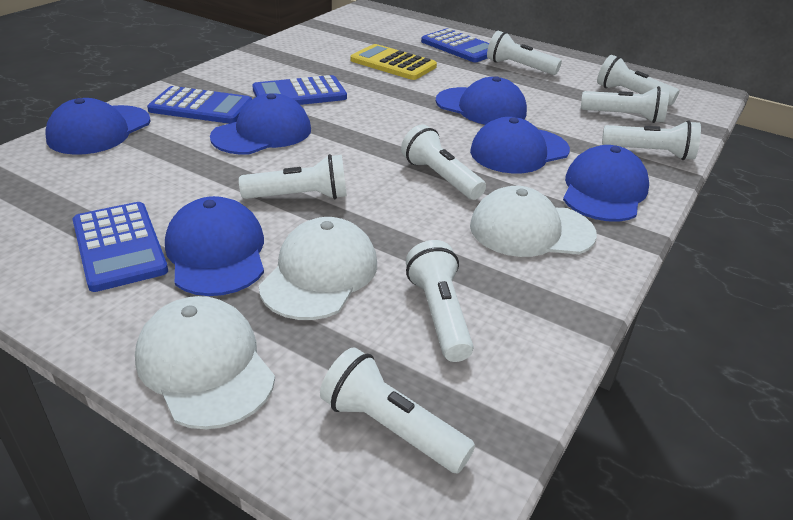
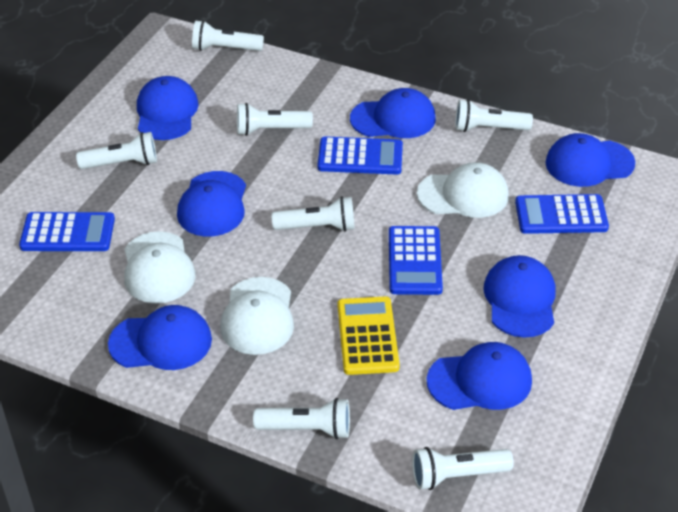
blue cap: 6 -> 7
white flashlight: 8 -> 7

